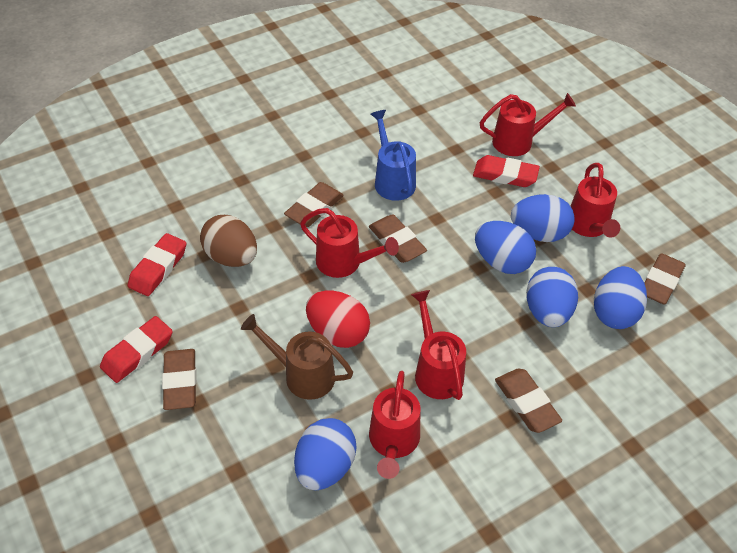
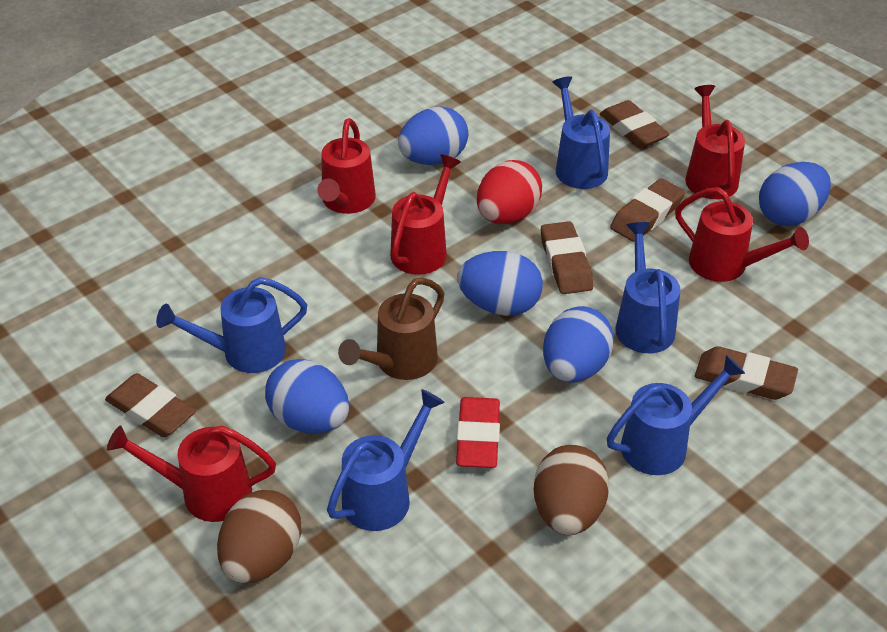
blue watering can: 1 -> 5
brown egg: 1 -> 2
red eraser: 3 -> 1

